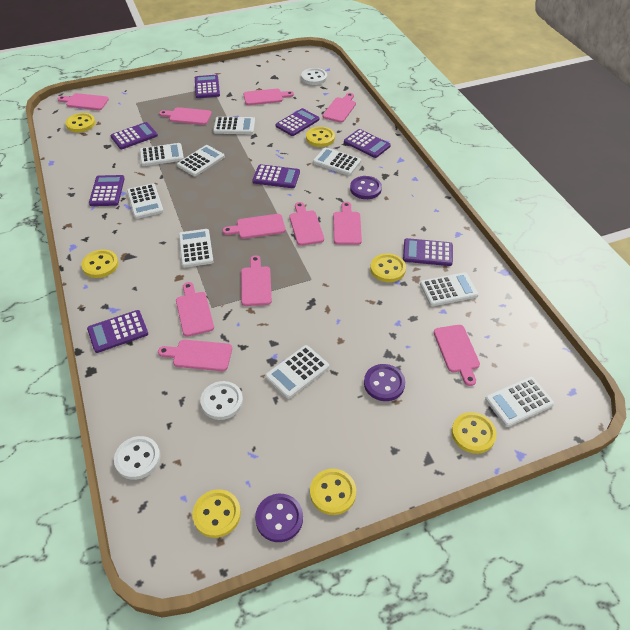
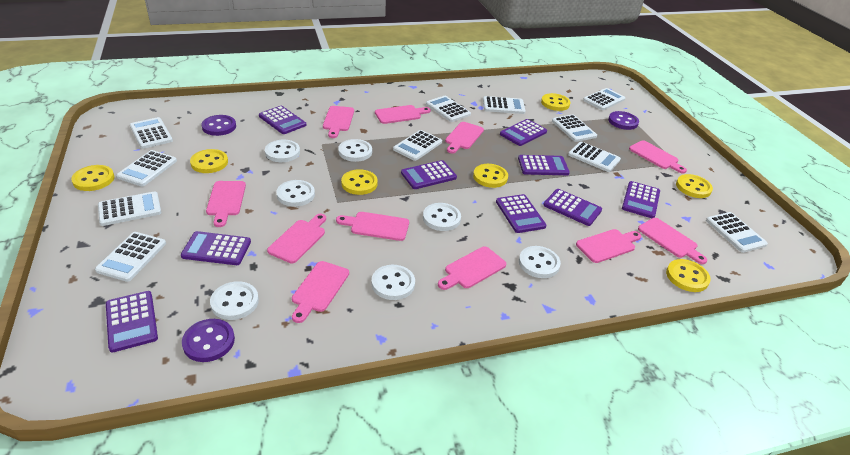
purple calculator: 8 -> 9
white button: 3 -> 7
white calculator: 9 -> 11

